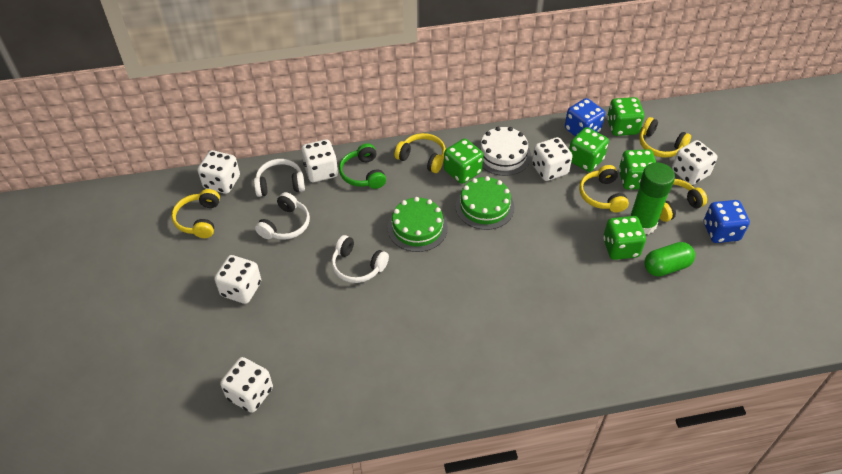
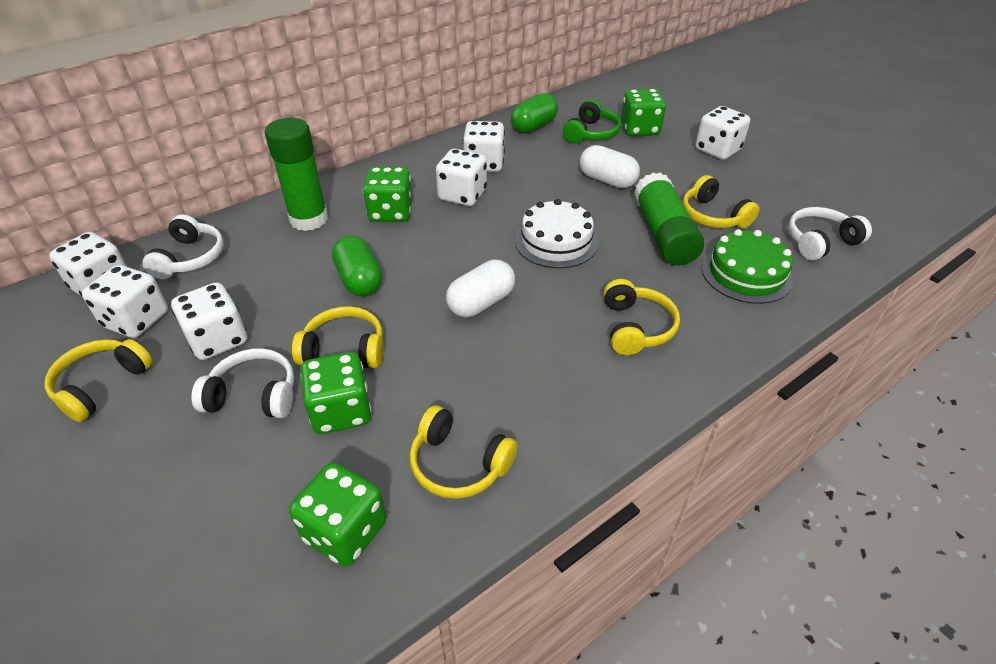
blue dice: 2 -> 0
green cake: 2 -> 1
green capsule: 1 -> 2
green dice: 5 -> 4
green glue stick: 1 -> 2
white capsule: 0 -> 2

